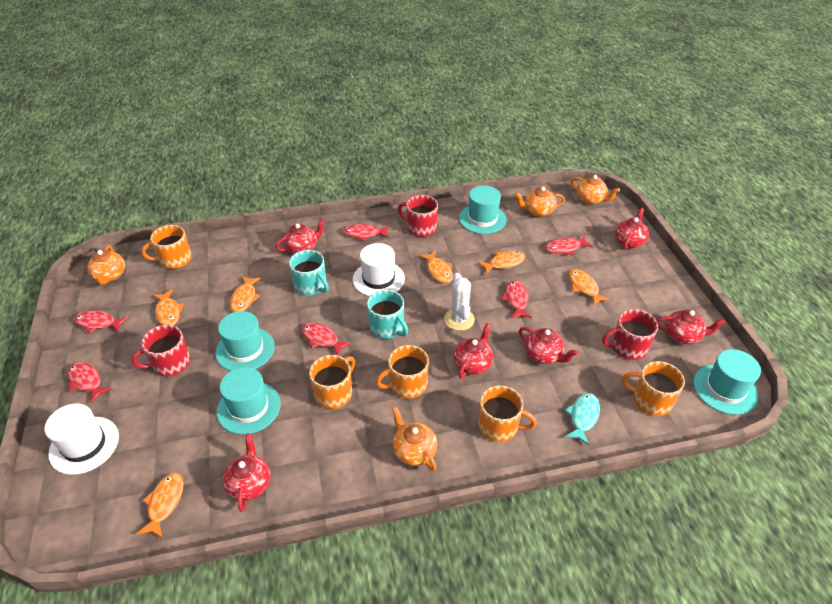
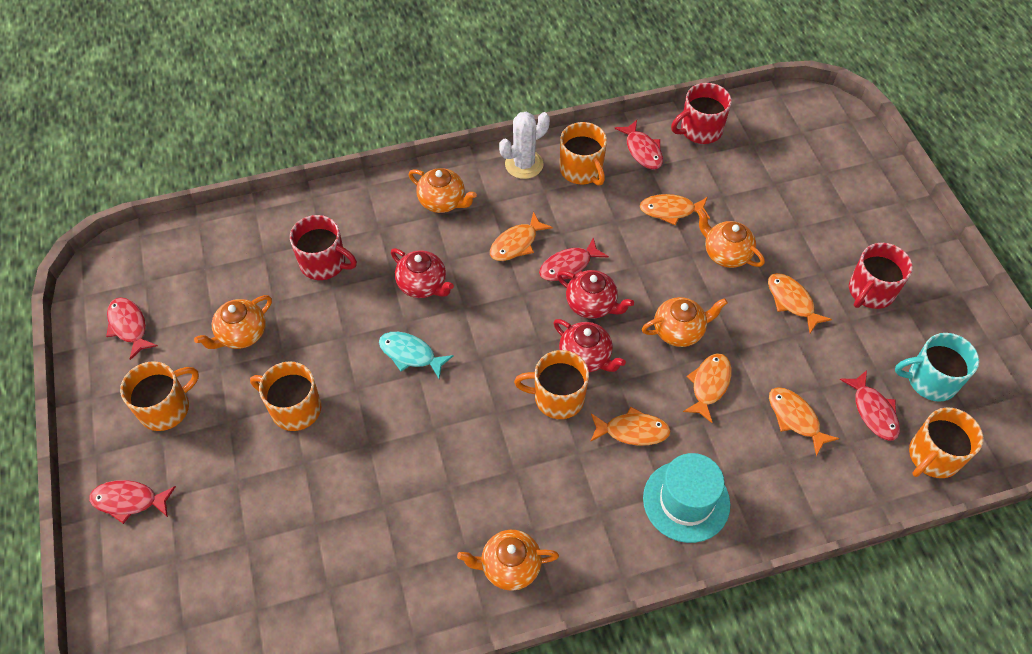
orange teapot: 4 -> 5
red fish: 6 -> 5
red teapot: 6 -> 3
turquoise hat: 4 -> 1
turquoise mug: 2 -> 1
white hat: 2 -> 0

